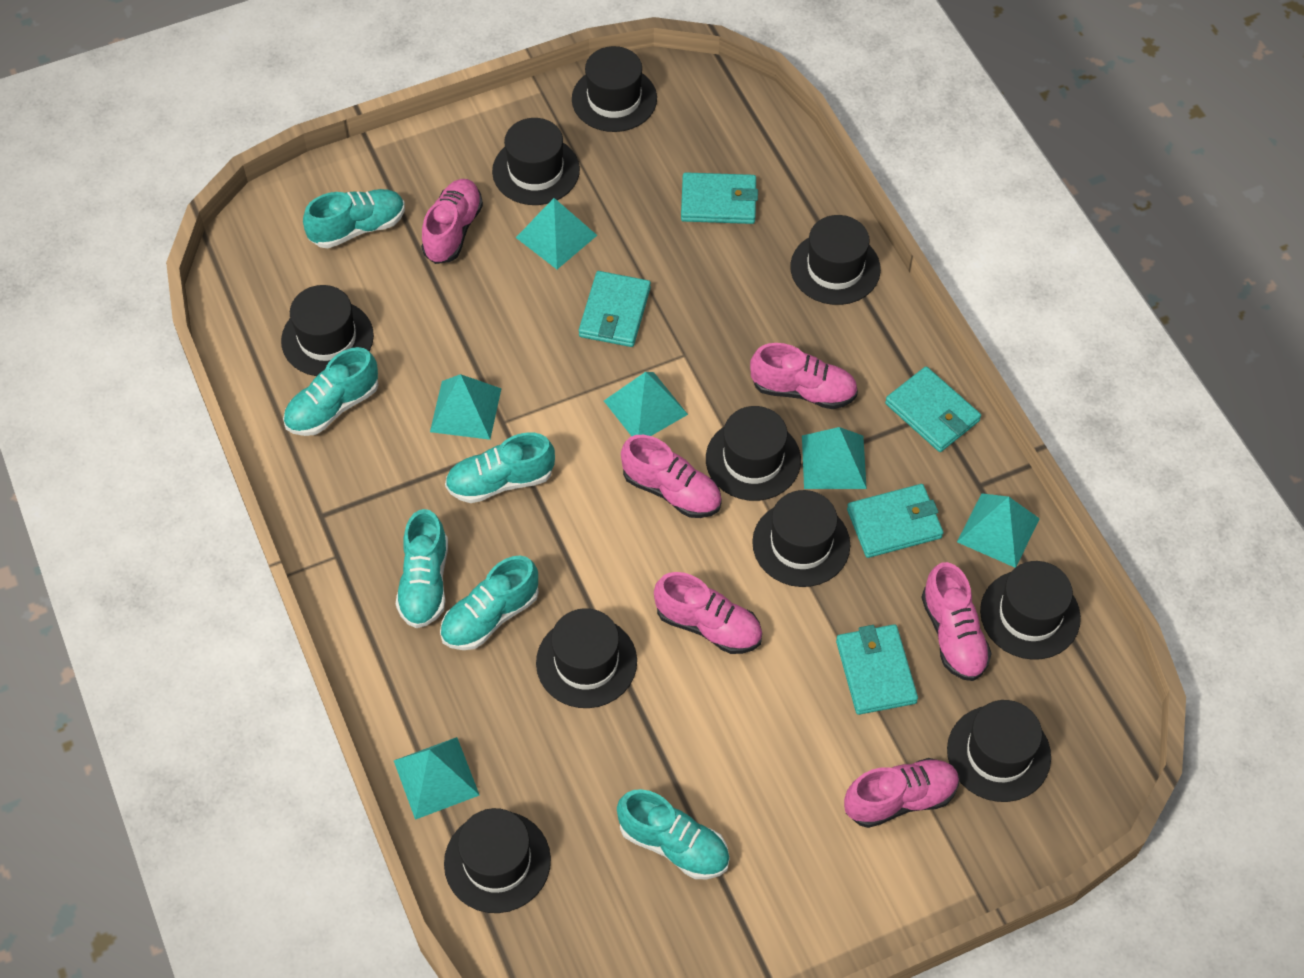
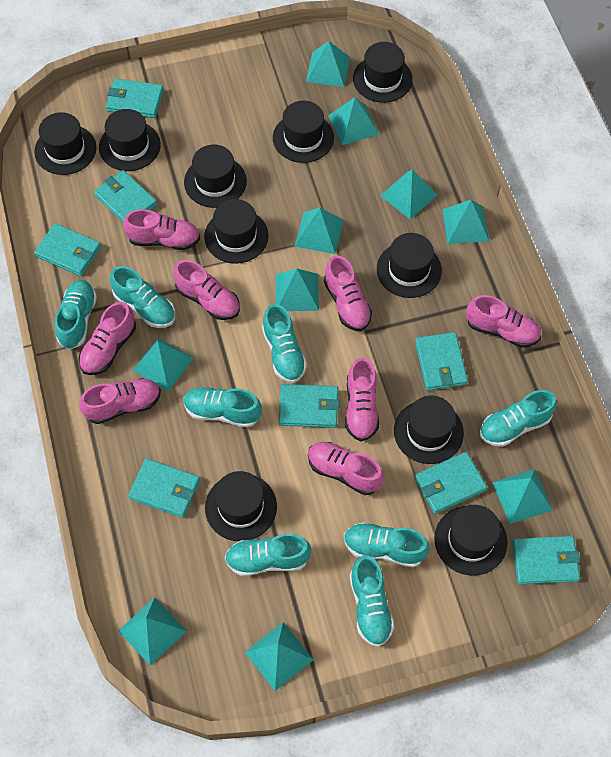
pink shoe: 6 -> 8
turquoise pyramid: 6 -> 10
turquoise shoe: 6 -> 8
turquoise wallet: 5 -> 8

